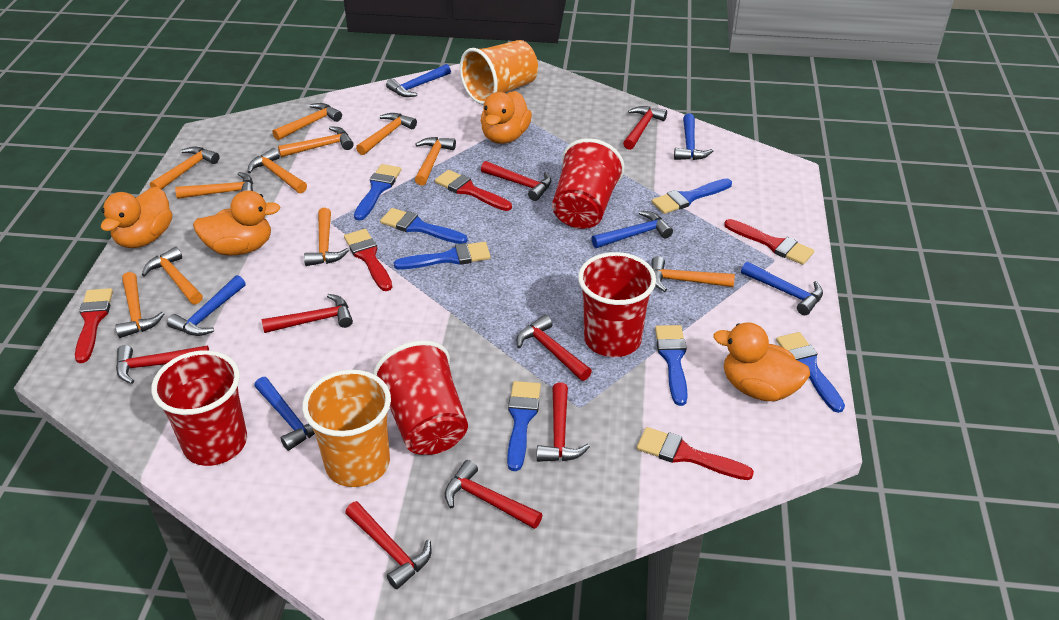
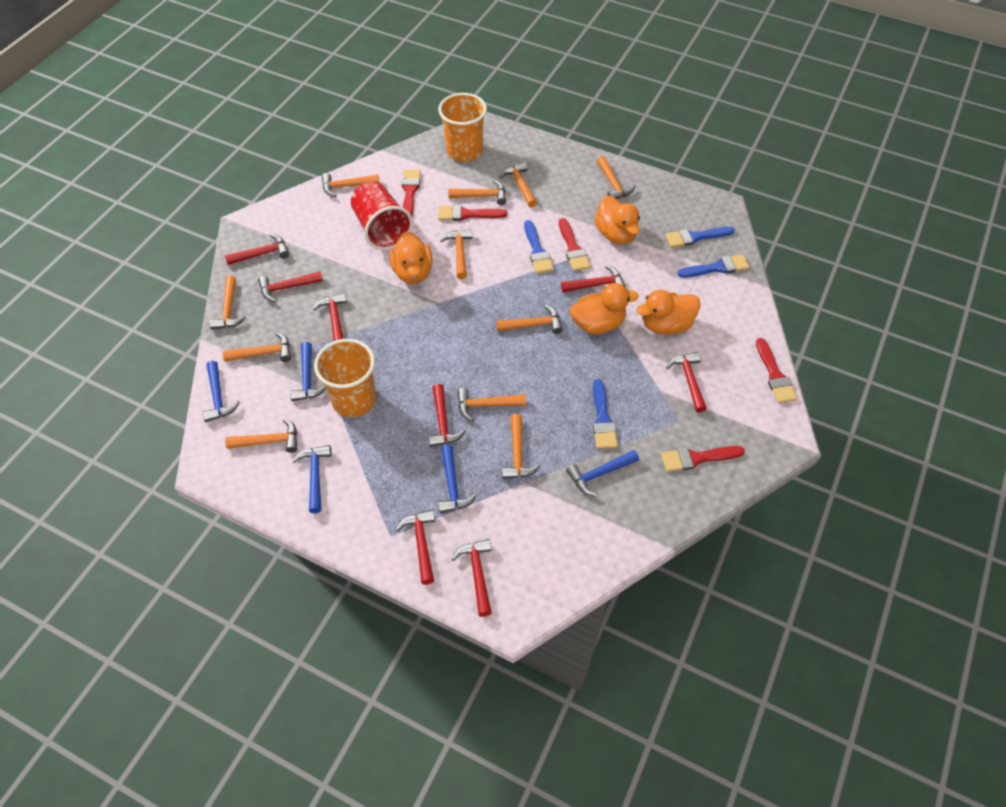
blue brush: 7 -> 4
blue hammer: 6 -> 5
red cup: 4 -> 1

